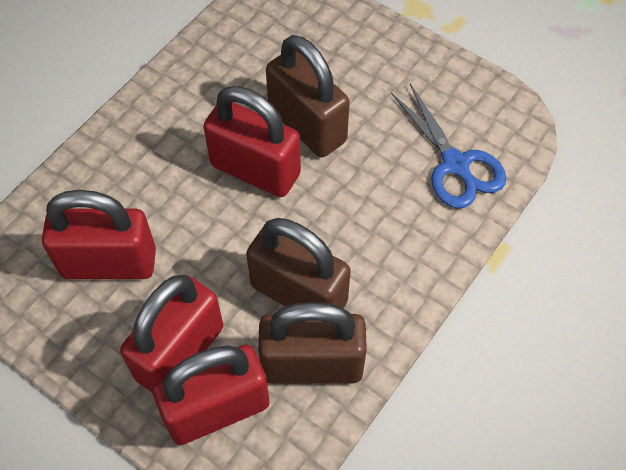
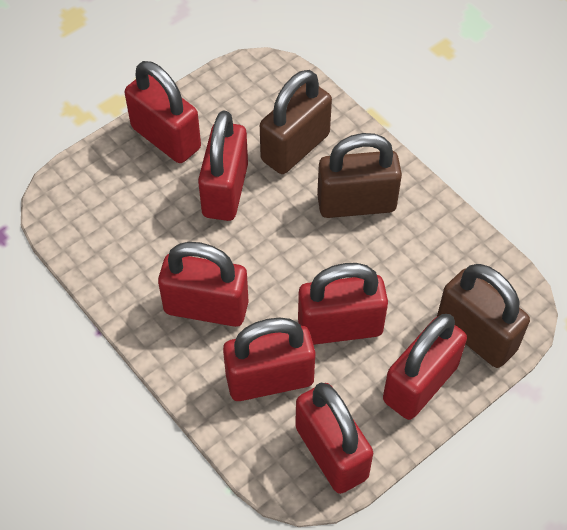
blue scissors: 1 -> 0
red padlock: 4 -> 7

